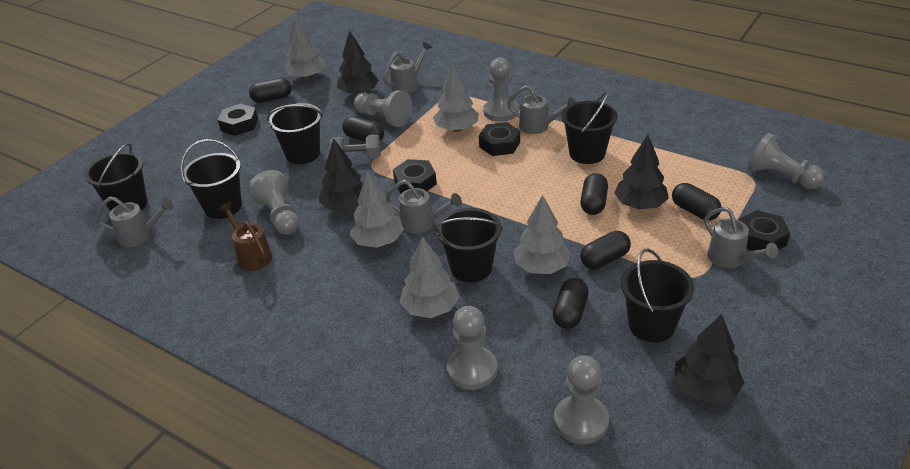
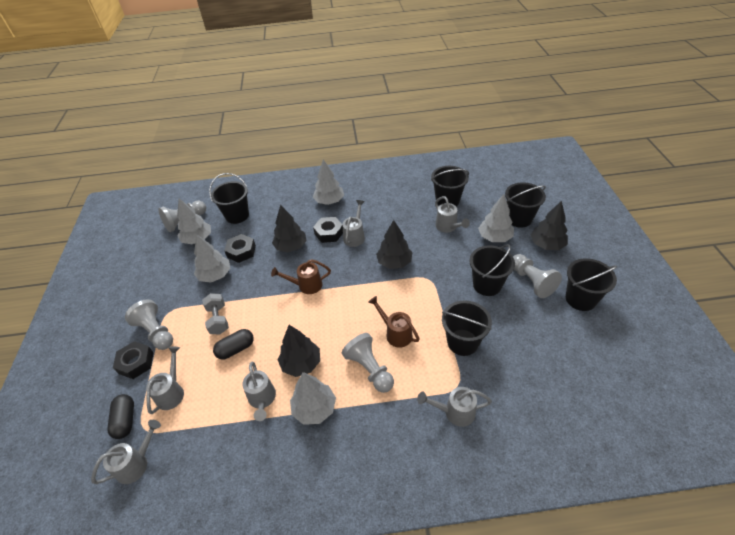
black capsule: 6 -> 2
black nut: 4 -> 3
brown watering can: 1 -> 2
grey pawn: 6 -> 4
grey watering can: 5 -> 6

